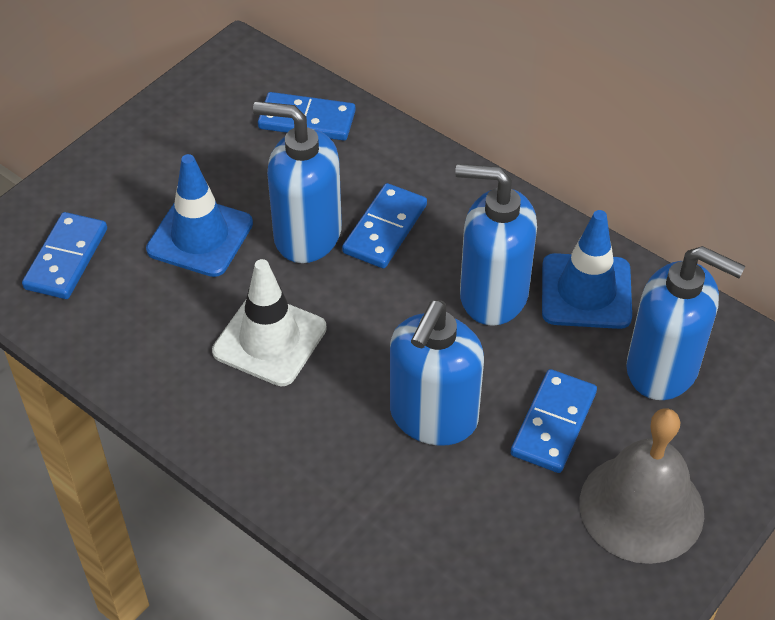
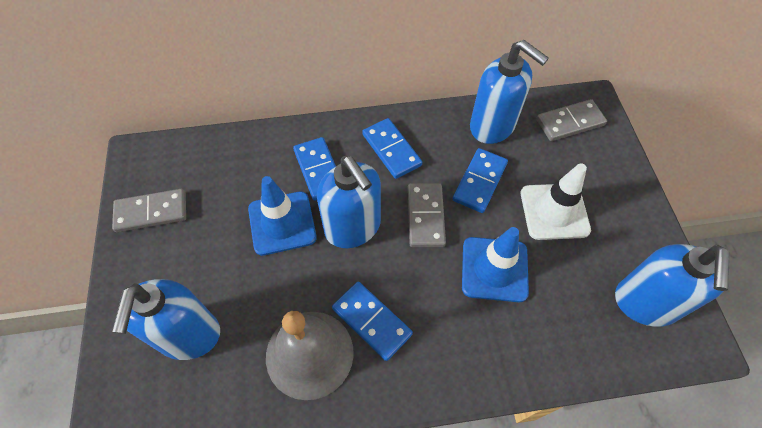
grey domino: 0 -> 3

